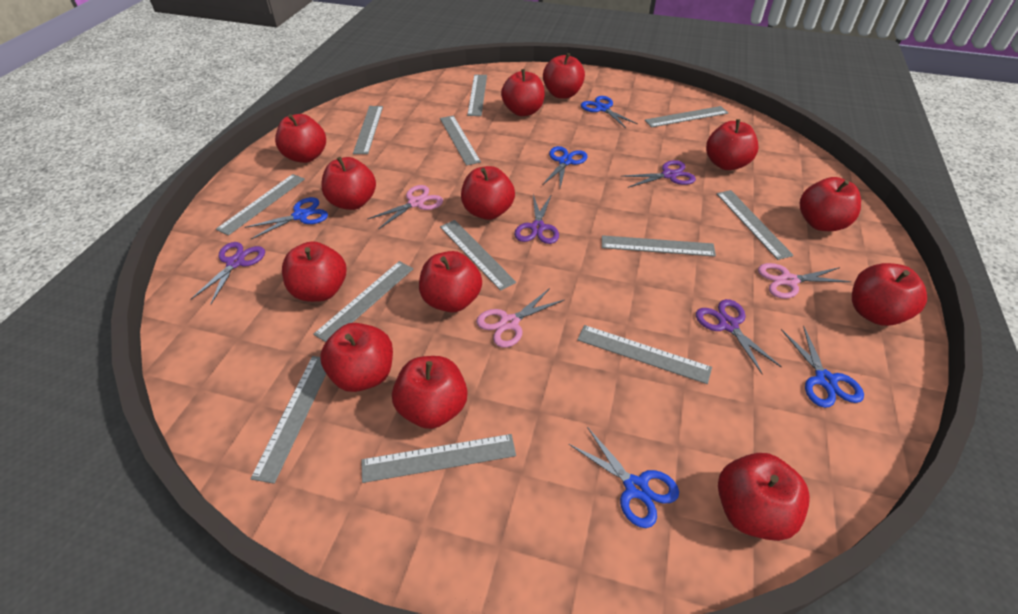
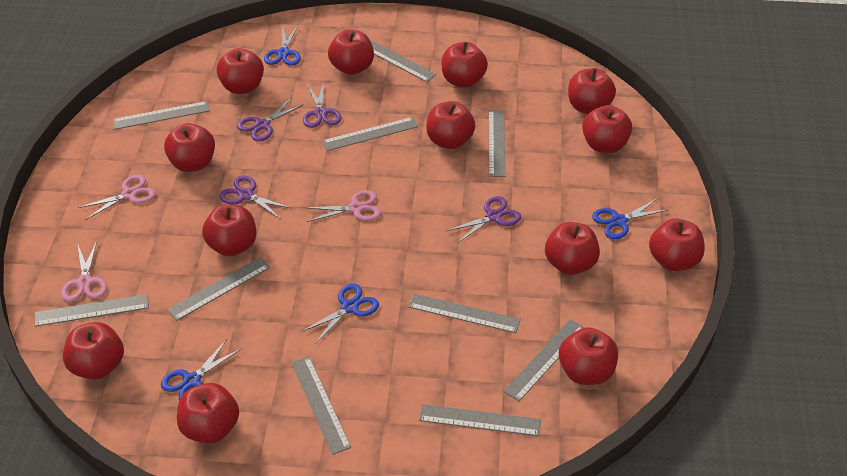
blue scissors: 5 -> 4
grey ruler: 12 -> 10

